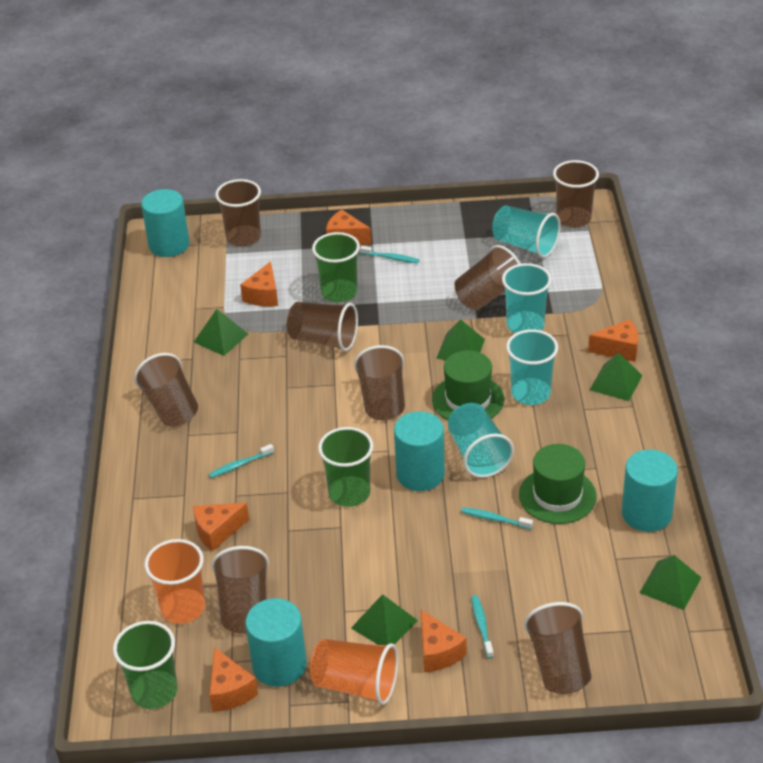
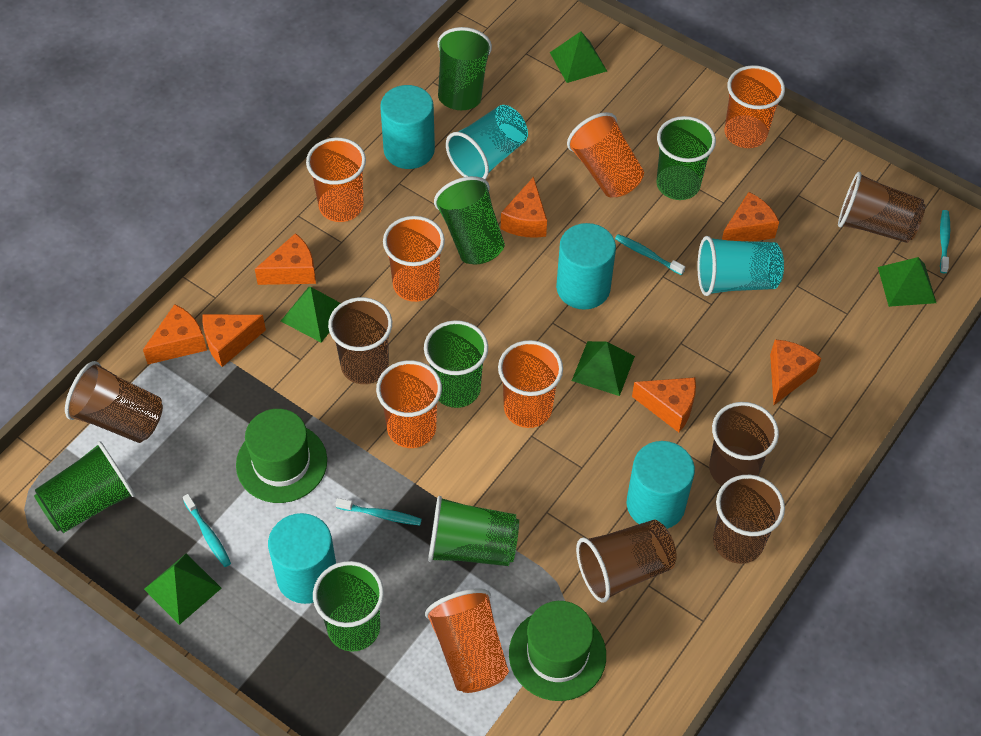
brown cup: 8 -> 6
green cup: 3 -> 7
orange cheese: 6 -> 7
orange cup: 2 -> 7
turquoise cup: 4 -> 2

